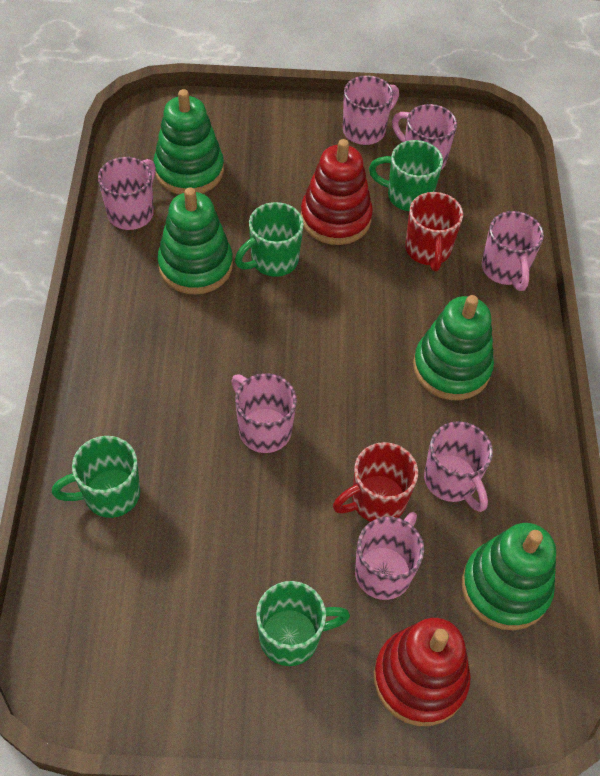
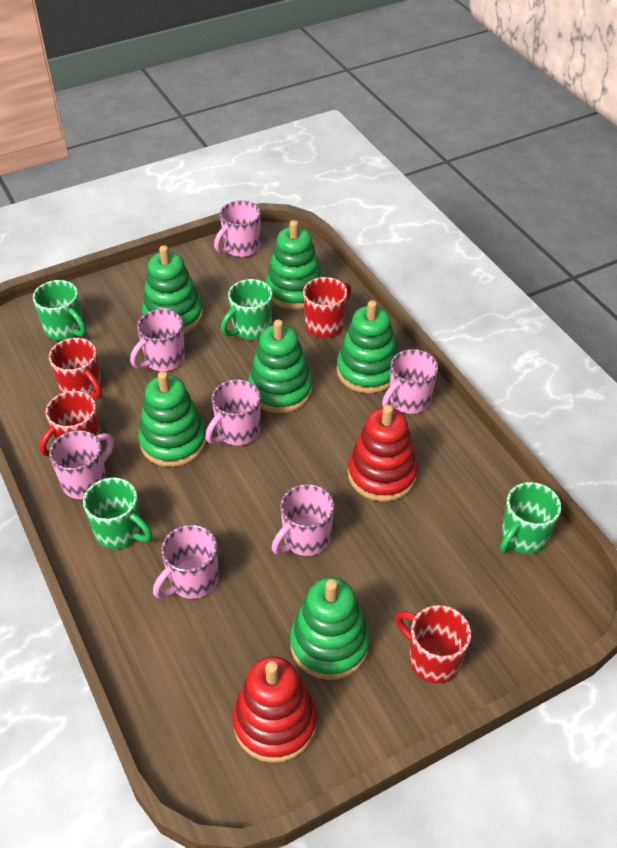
green stacking toy: 4 -> 6
red mug: 2 -> 4

